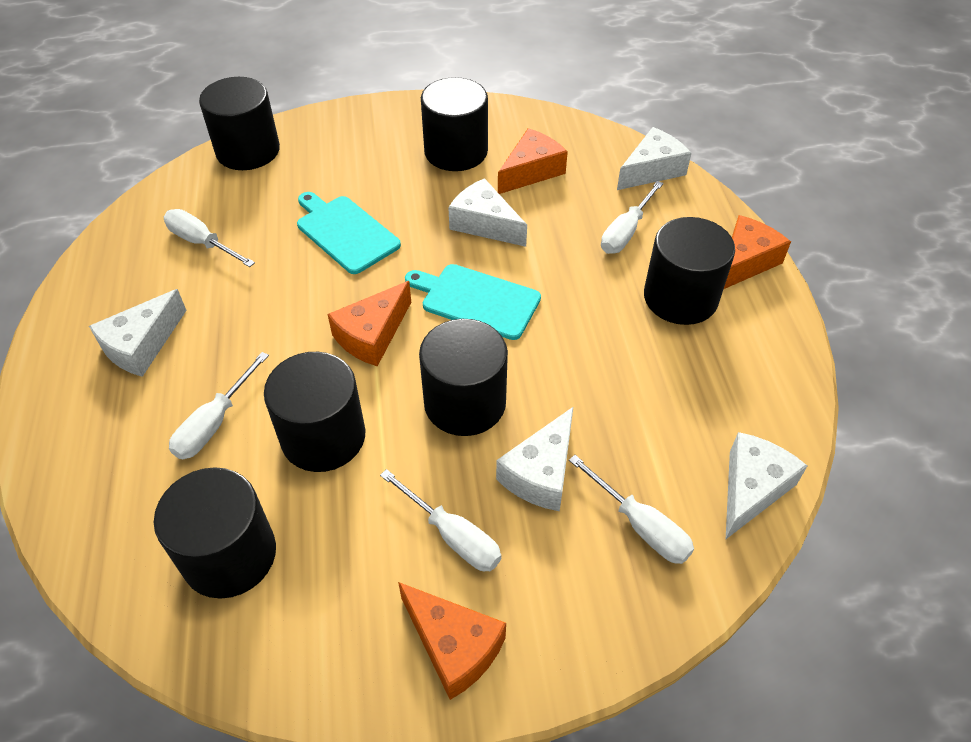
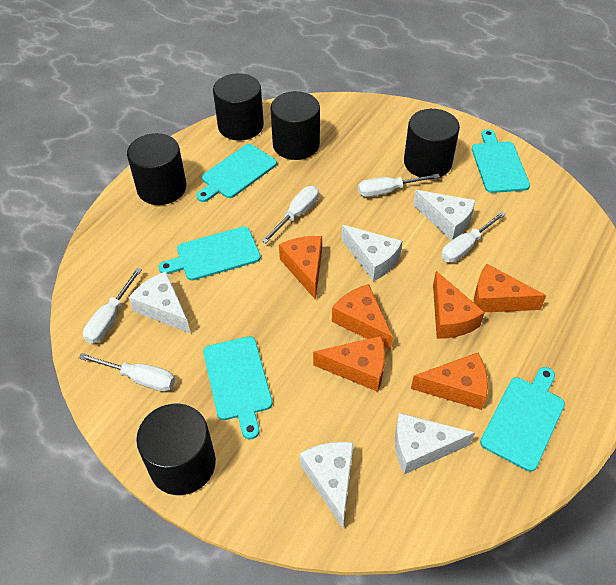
black cylinder: 6 -> 5
orange cheese: 4 -> 6
turquoise cutting board: 2 -> 5

